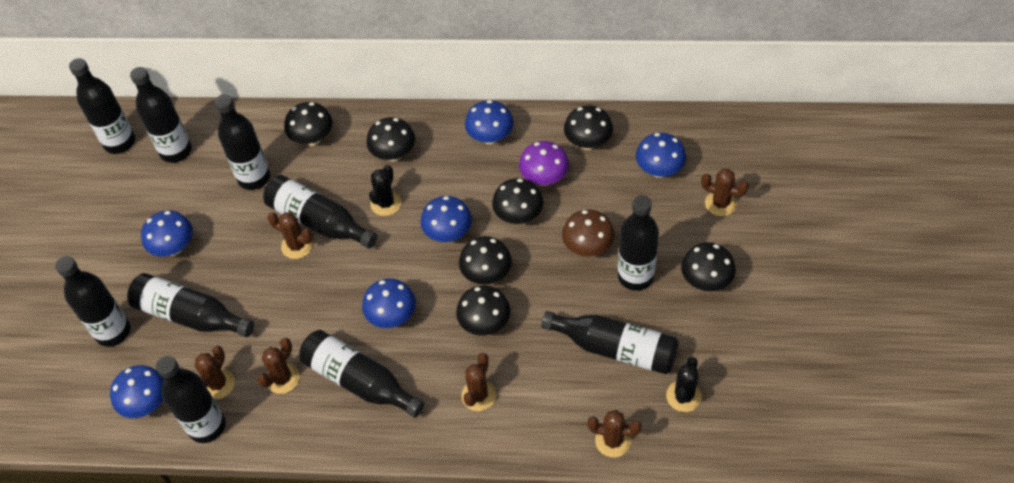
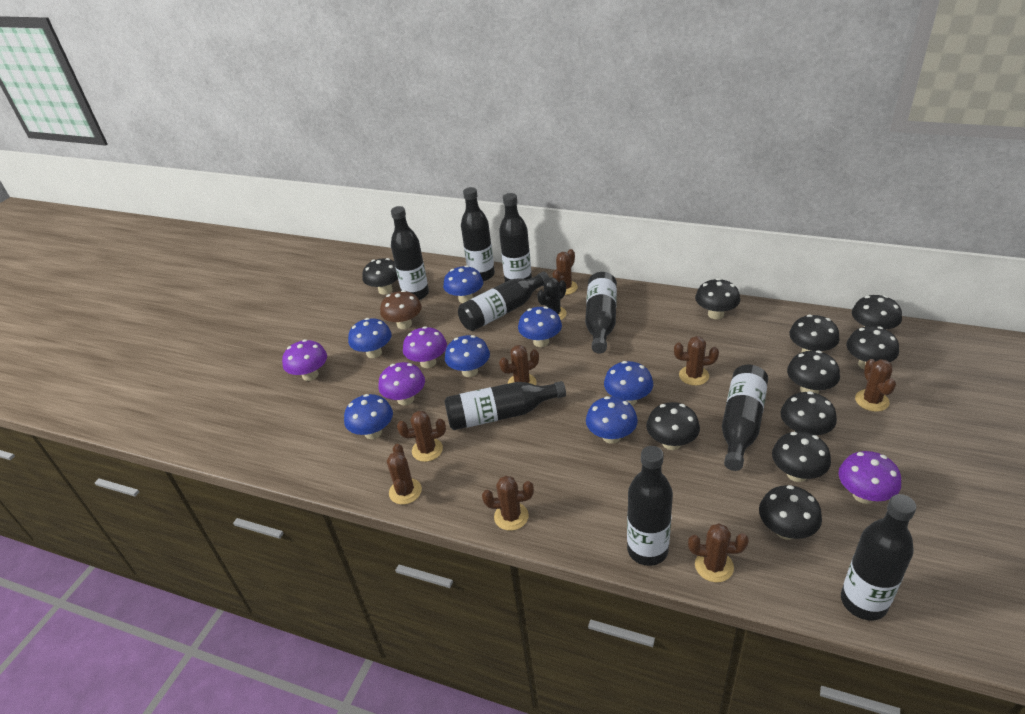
black bottle: 10 -> 9
black cactus: 2 -> 1
black mushroom: 7 -> 10
blue mushroom: 6 -> 7
brown cactus: 6 -> 8
purple mushroom: 1 -> 4

